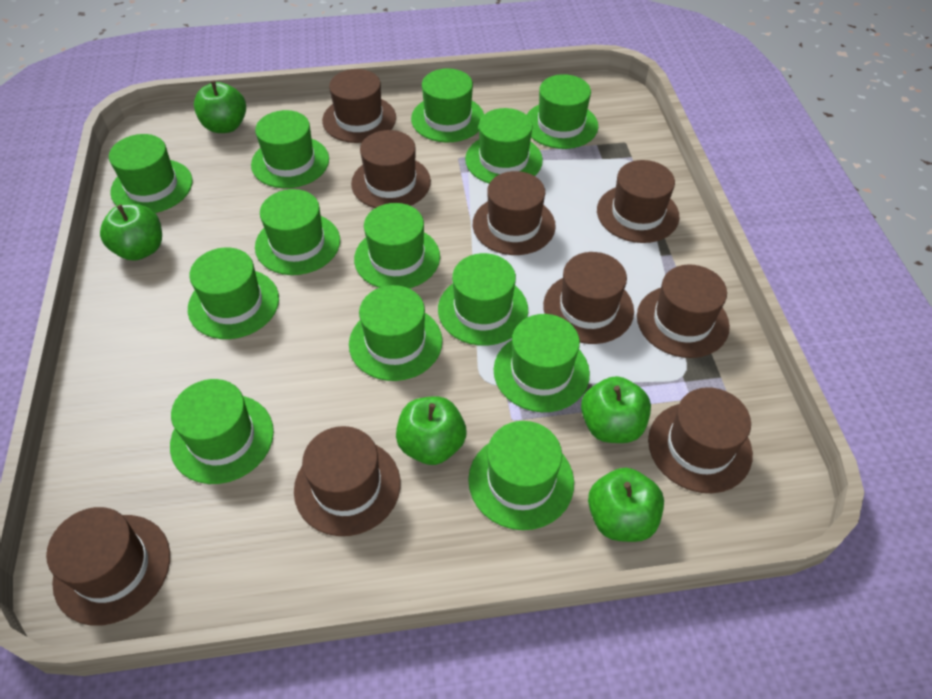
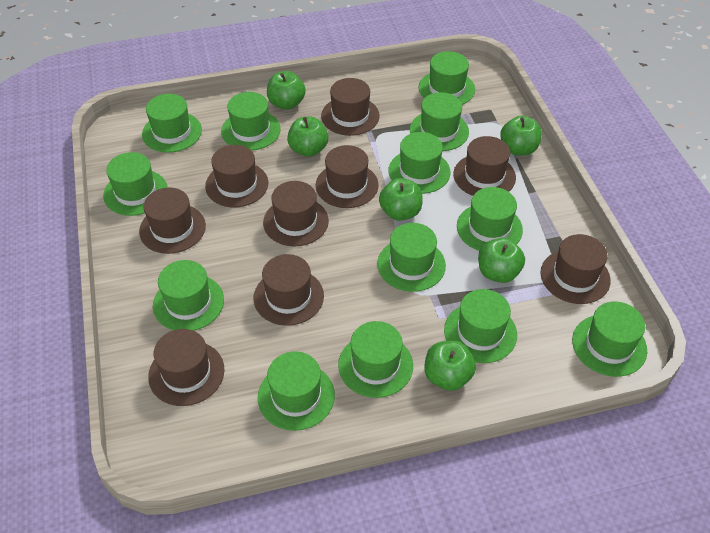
green apple: 5 -> 6

